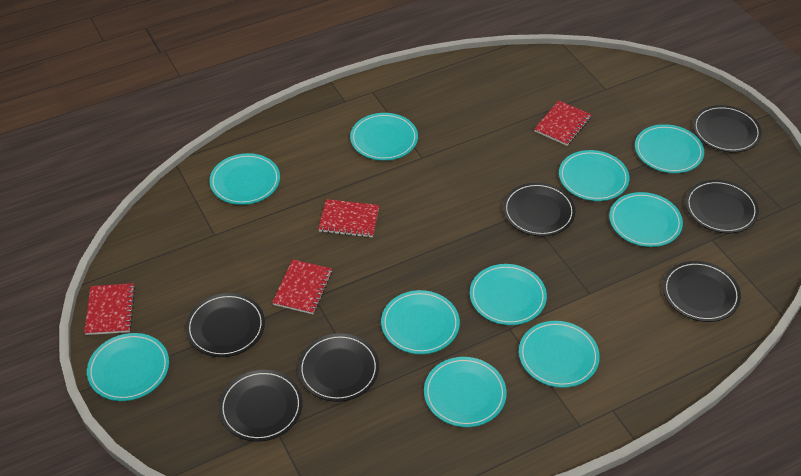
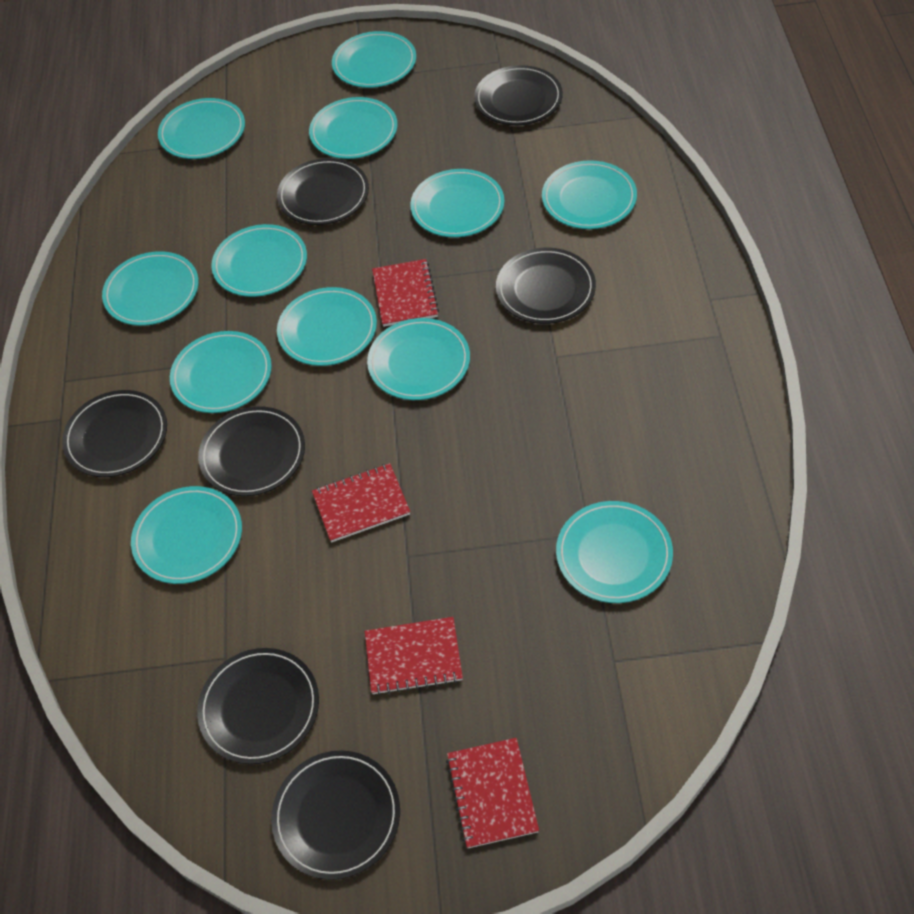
turquoise plate: 10 -> 12

